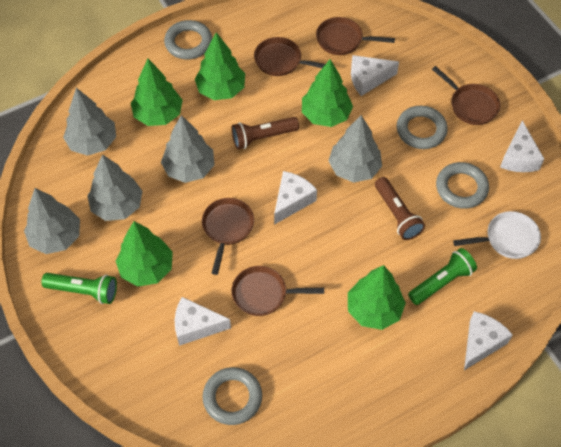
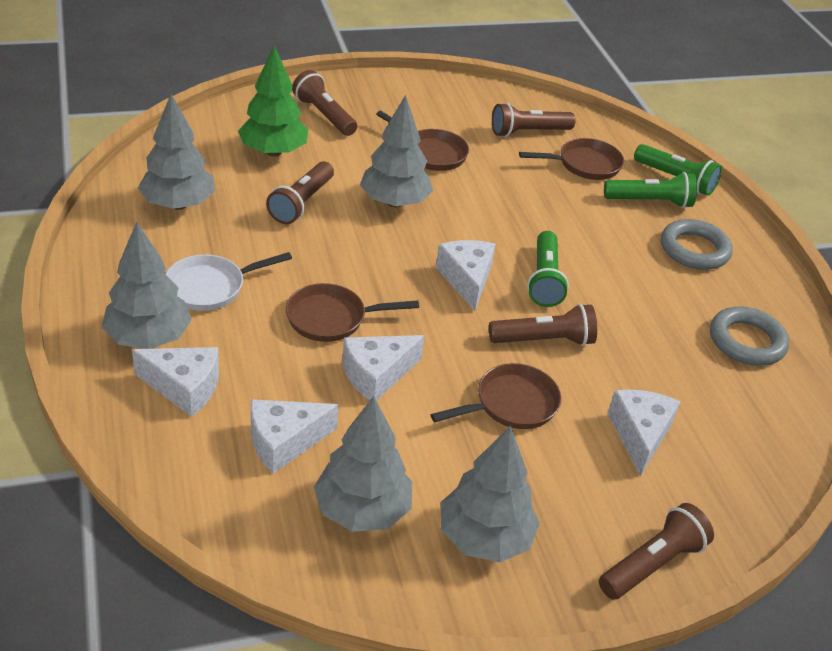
brown flashlight: 2 -> 5
brown pan: 5 -> 4
green flashlight: 2 -> 3
green tree: 5 -> 1
grey ring: 4 -> 2

